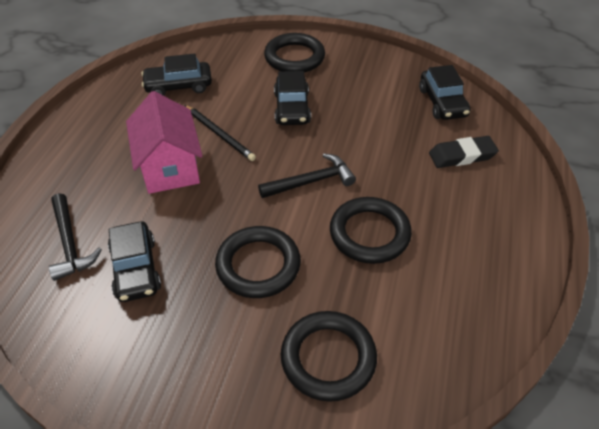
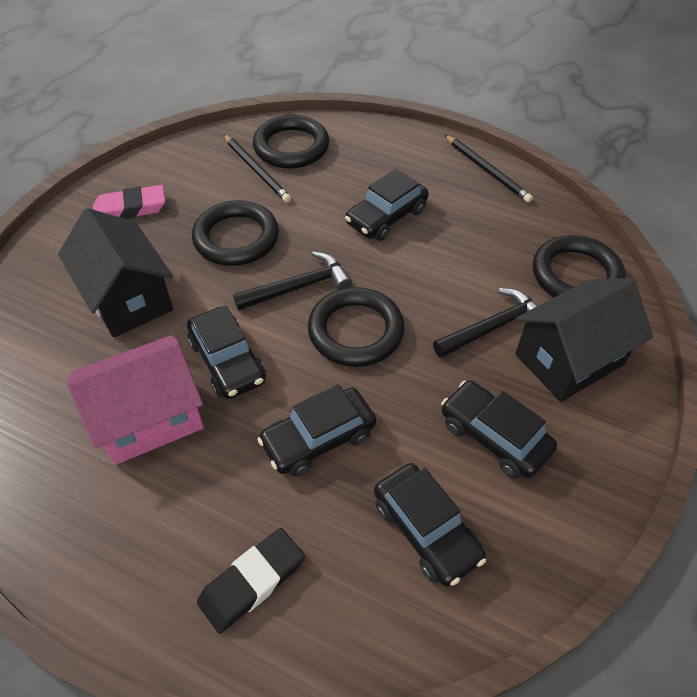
black car: 4 -> 5
black house: 0 -> 2
black pencil: 1 -> 2
pink eraser: 0 -> 1

